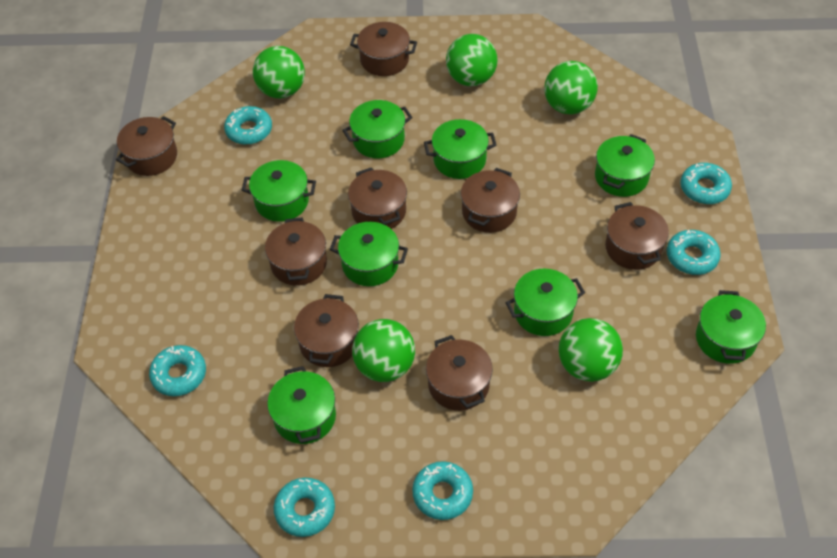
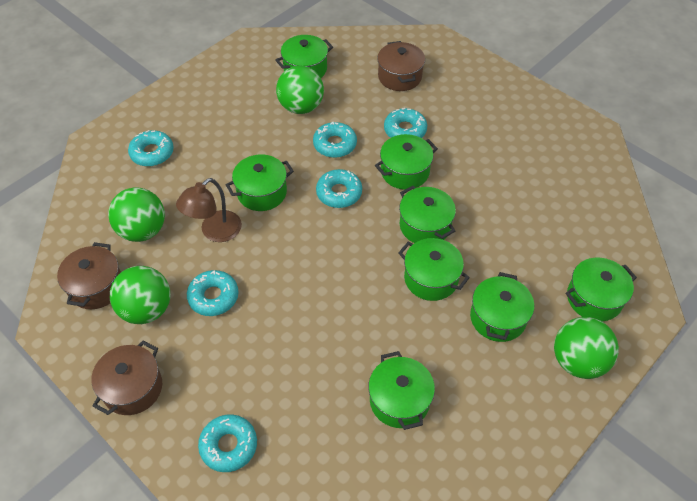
brown lamp: 0 -> 1
brown pot: 8 -> 3
green ball: 5 -> 4

